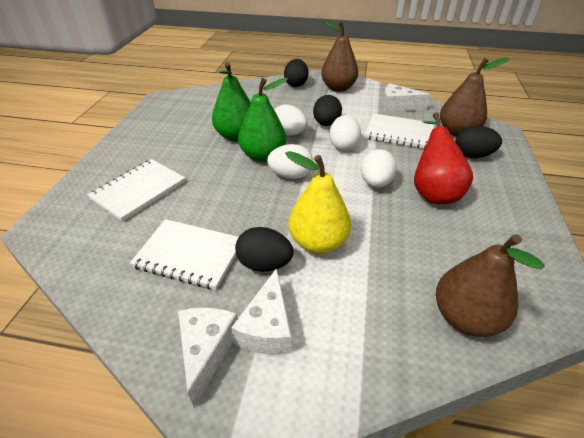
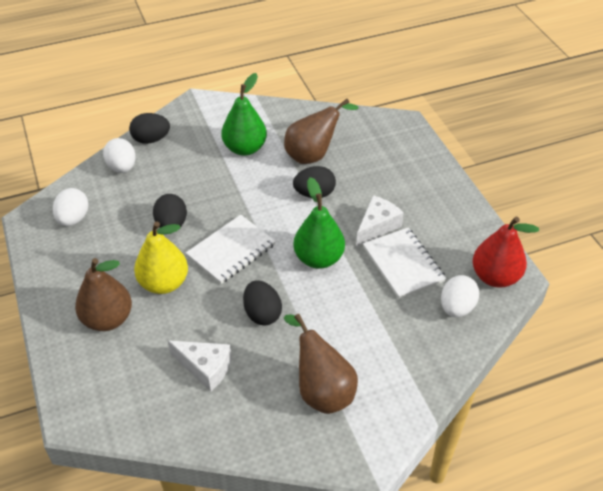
white cheese: 3 -> 2
white egg: 4 -> 3
white notebook: 3 -> 2

